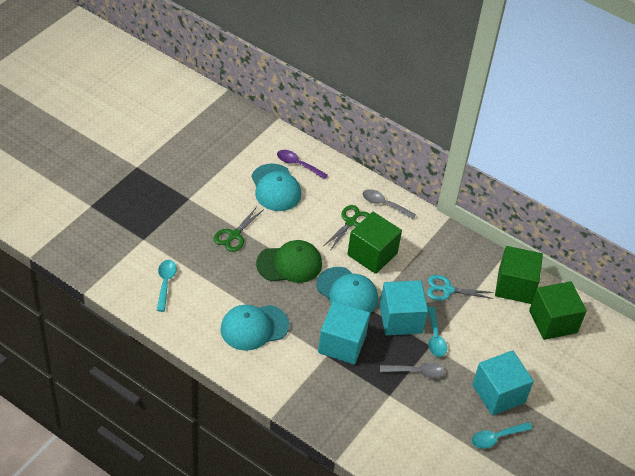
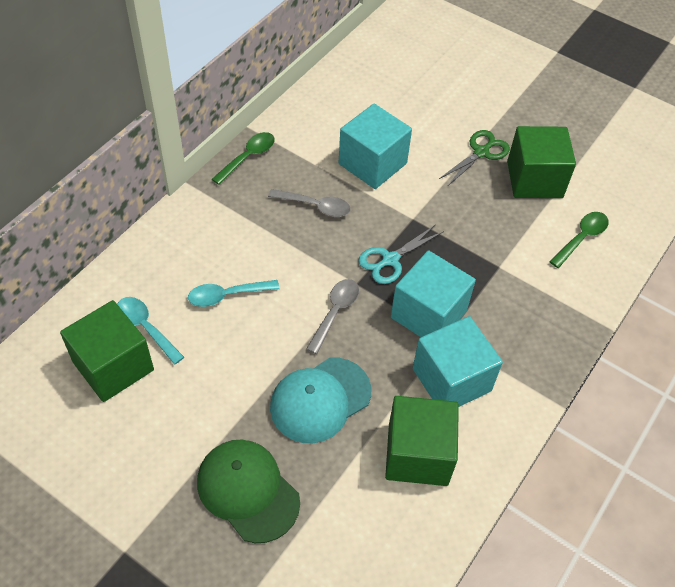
green scissors: 2 -> 1
green spoon: 0 -> 2
purple spoon: 1 -> 0
turquoise cap: 3 -> 1
turquoise spoon: 3 -> 2

